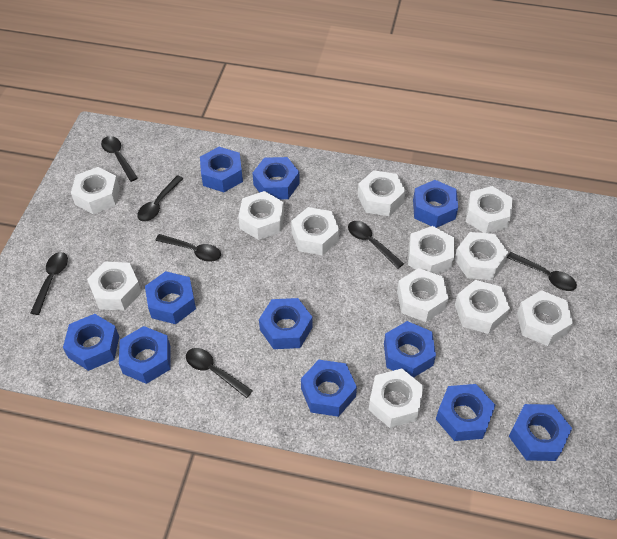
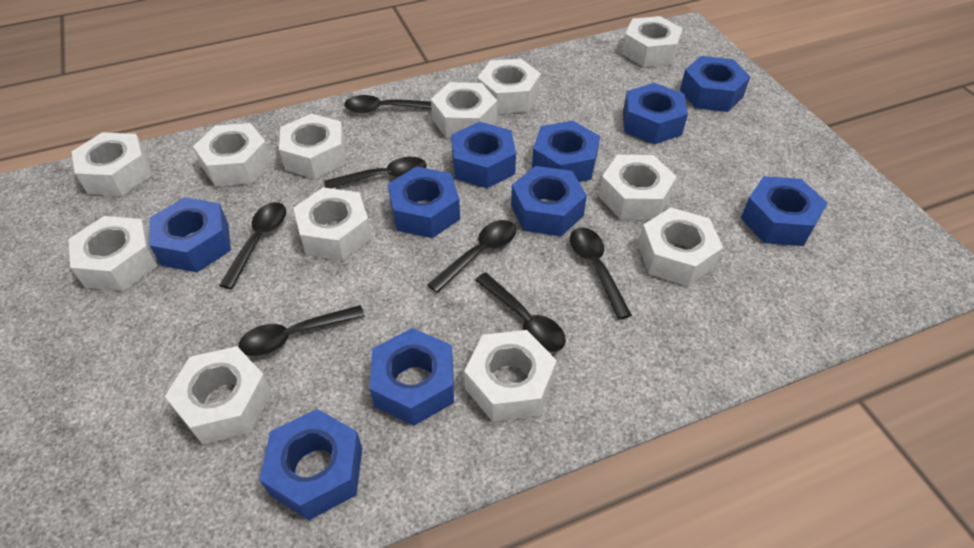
blue nut: 11 -> 10

